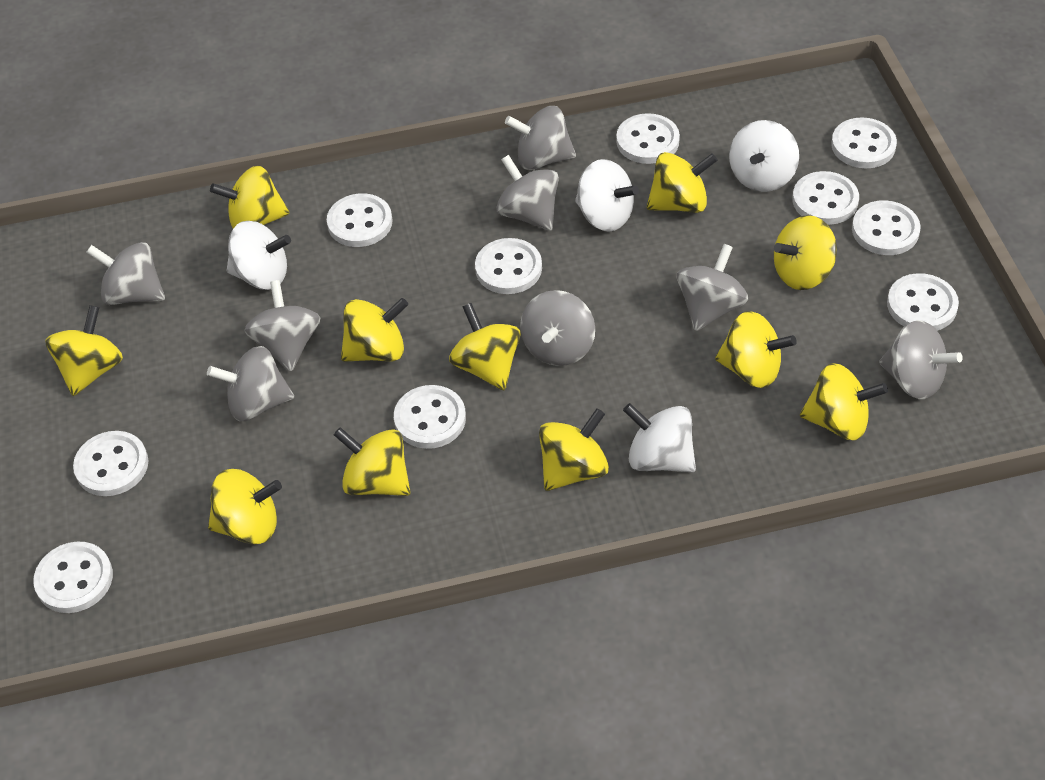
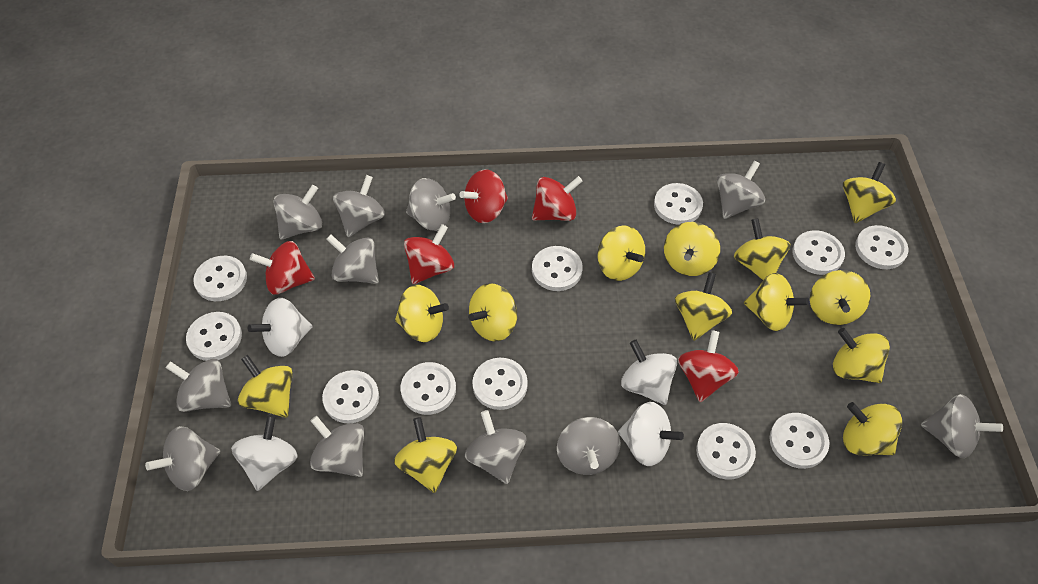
grey spinning top: 8 -> 11
red spinning top: 0 -> 5
white button: 10 -> 11
yellow spinning top: 11 -> 13

